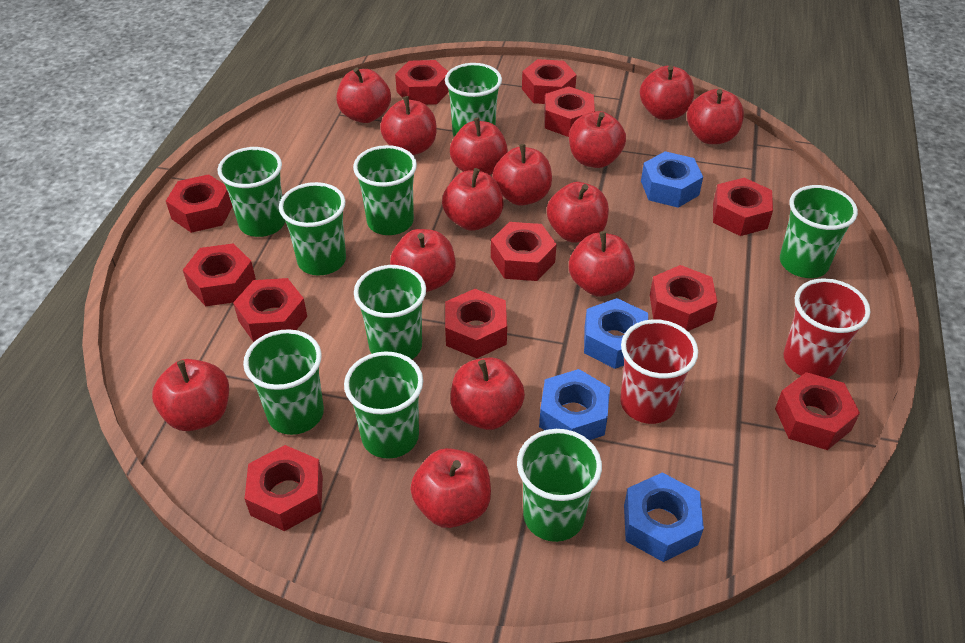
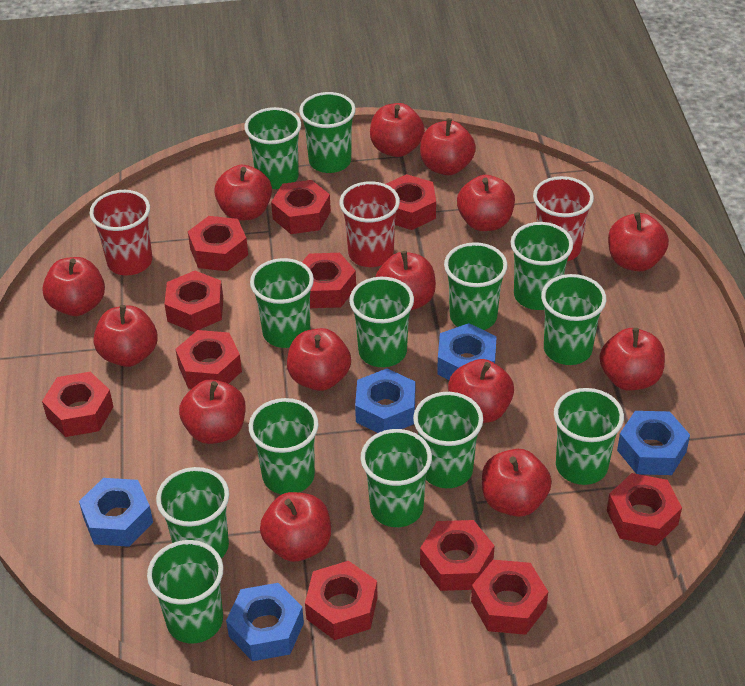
blue nut: 4 -> 5
green cup: 9 -> 13
red cup: 2 -> 3
red nut: 12 -> 11

